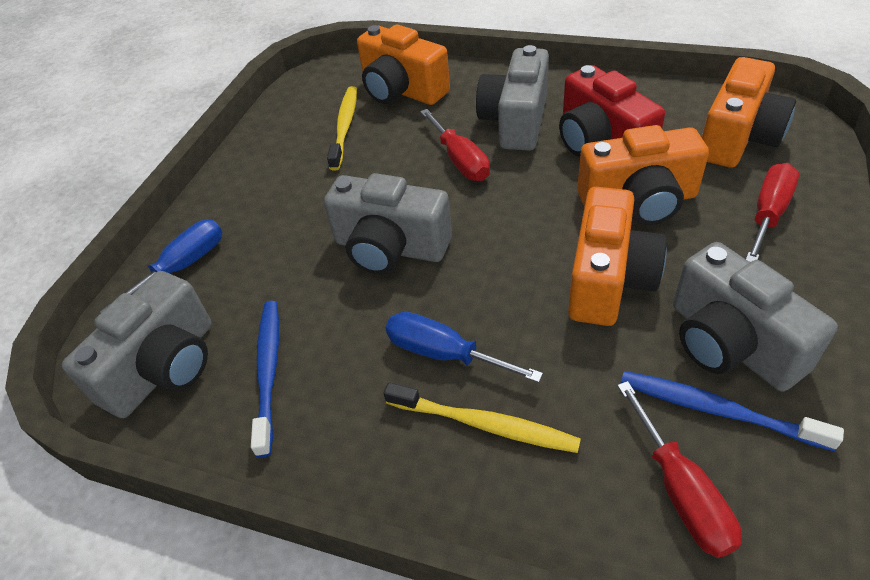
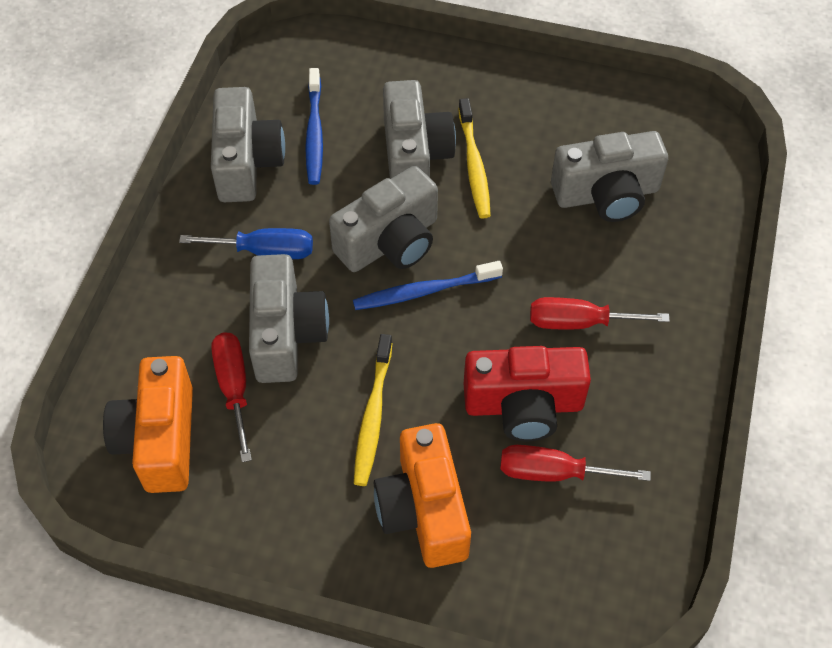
blue screwdriver: 2 -> 1
grey camera: 4 -> 5
orange camera: 4 -> 2

